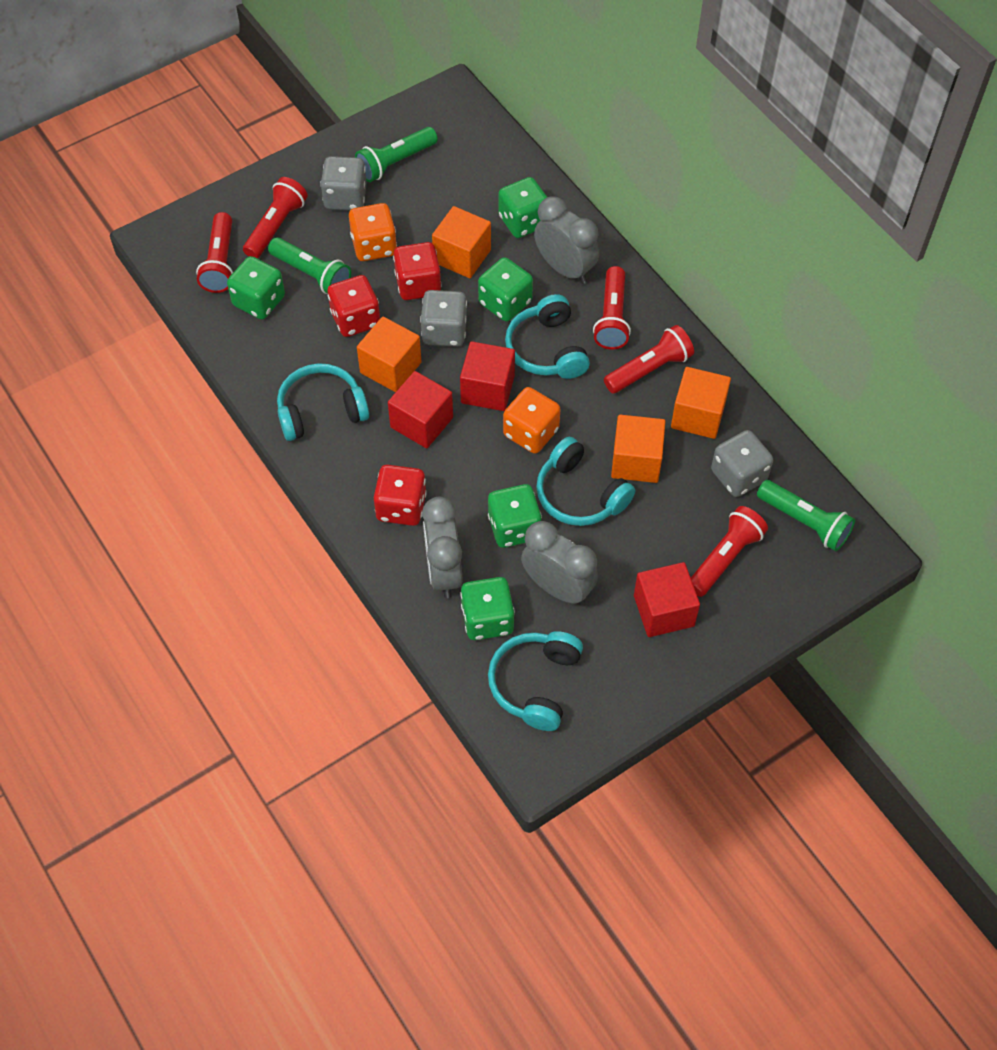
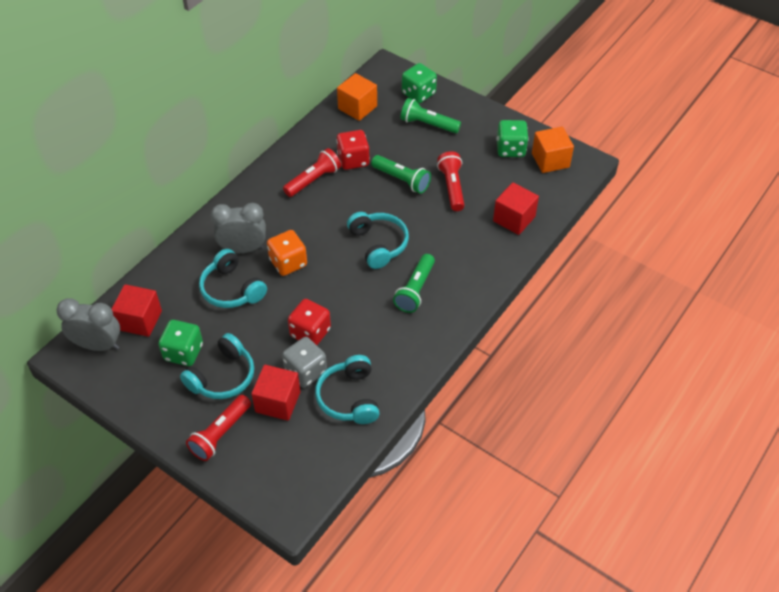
green dice: 5 -> 3
grey clock: 3 -> 2
grey dice: 3 -> 1
orange cube: 4 -> 2
orange dice: 2 -> 1
red dice: 3 -> 2
red flashlight: 5 -> 3

